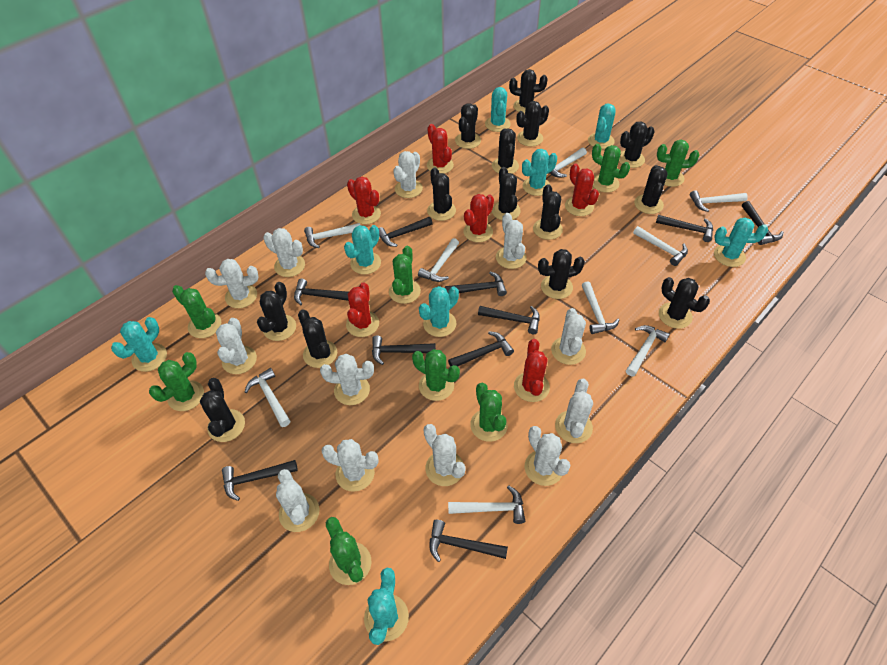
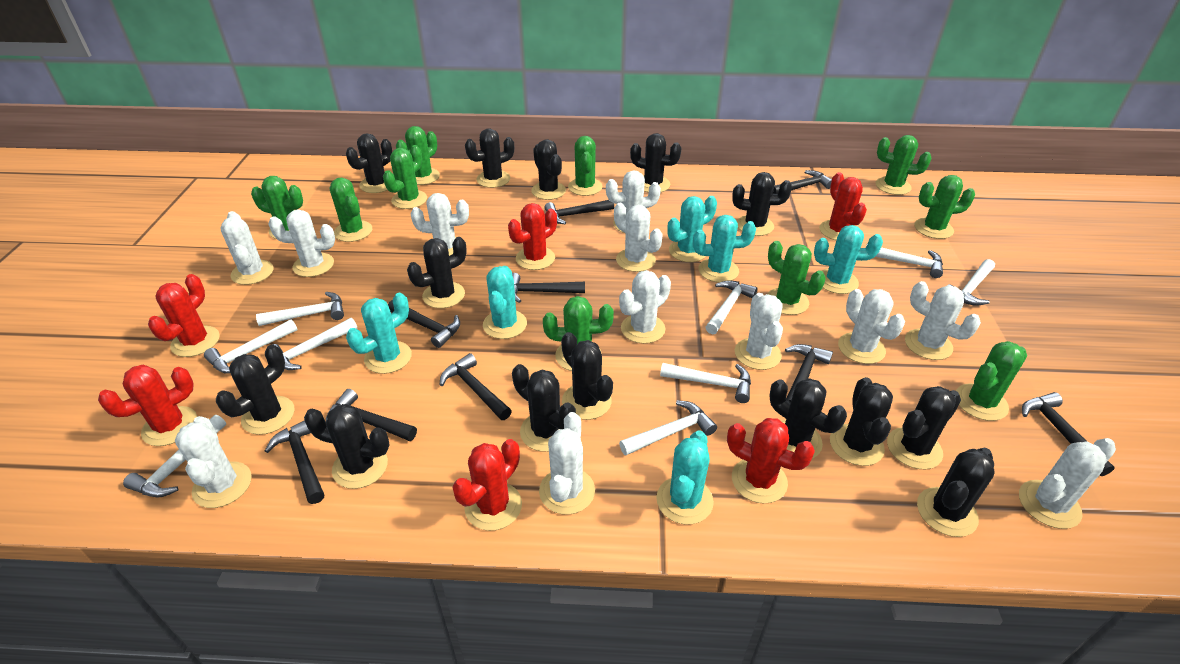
black hammer: 10 -> 9
green cactus: 8 -> 10
turquoise cactus: 8 -> 6

